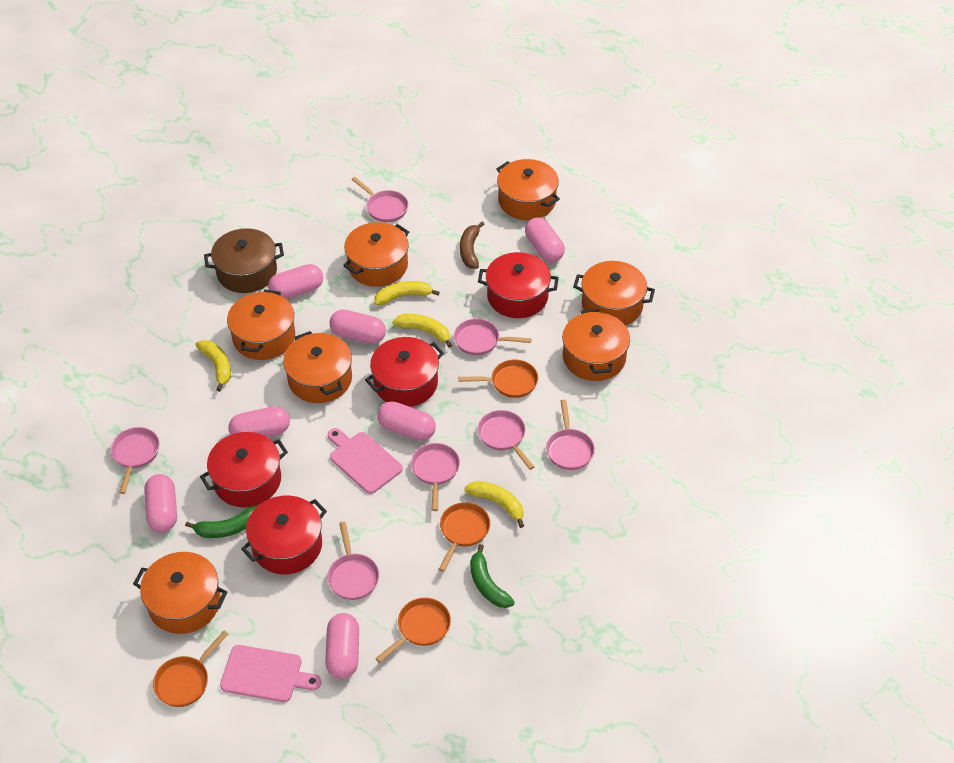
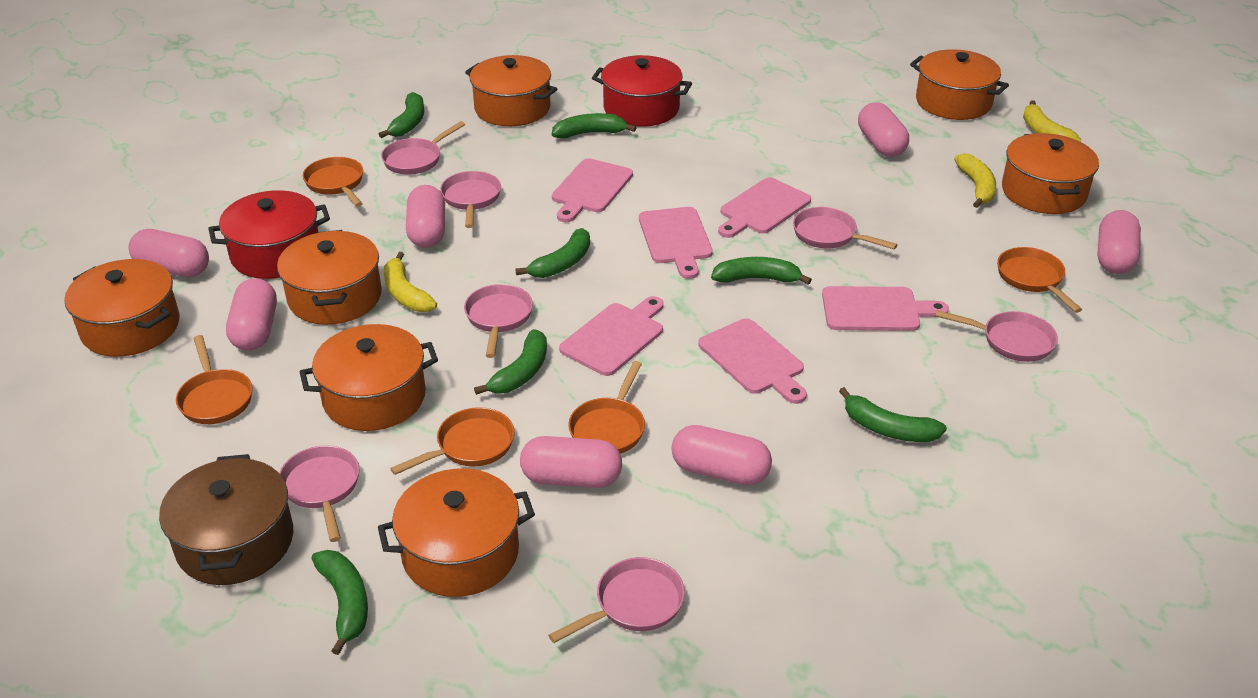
brown banana: 1 -> 0
green banana: 2 -> 7
orange pan: 4 -> 5
pink cutting board: 2 -> 6
red pot: 4 -> 2
yellow banana: 4 -> 3

